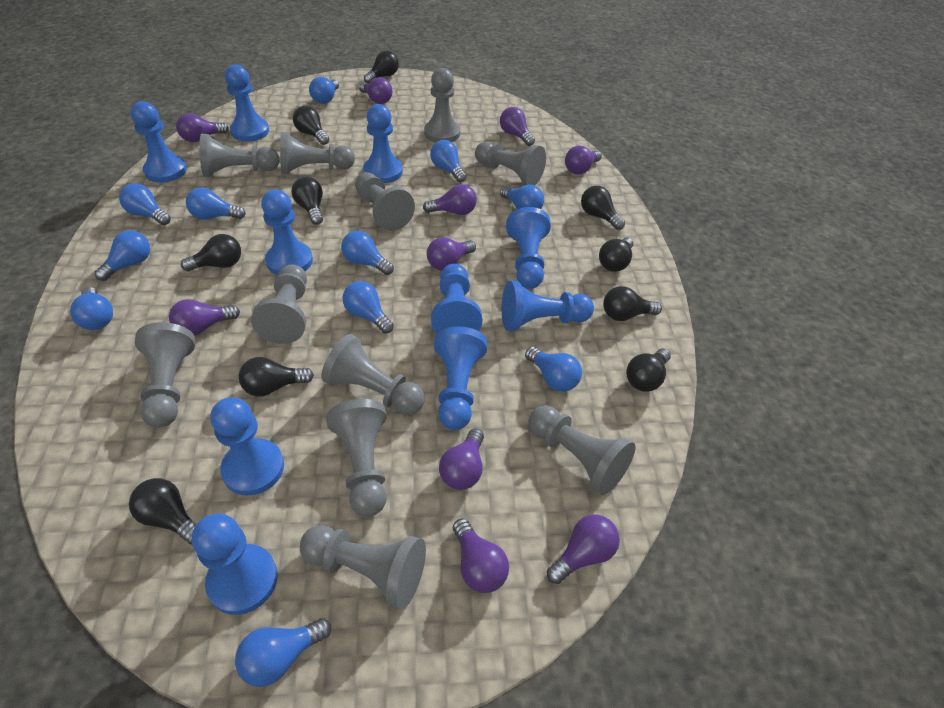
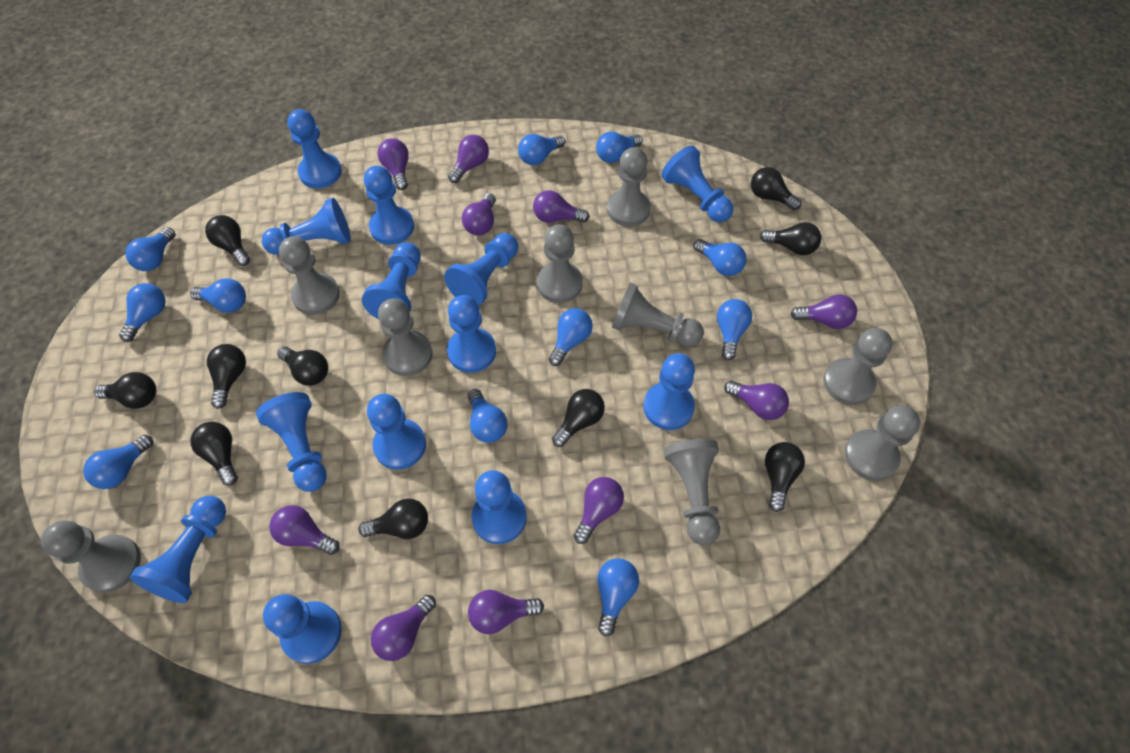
blue pawn: 10 -> 13
grey pawn: 11 -> 9

